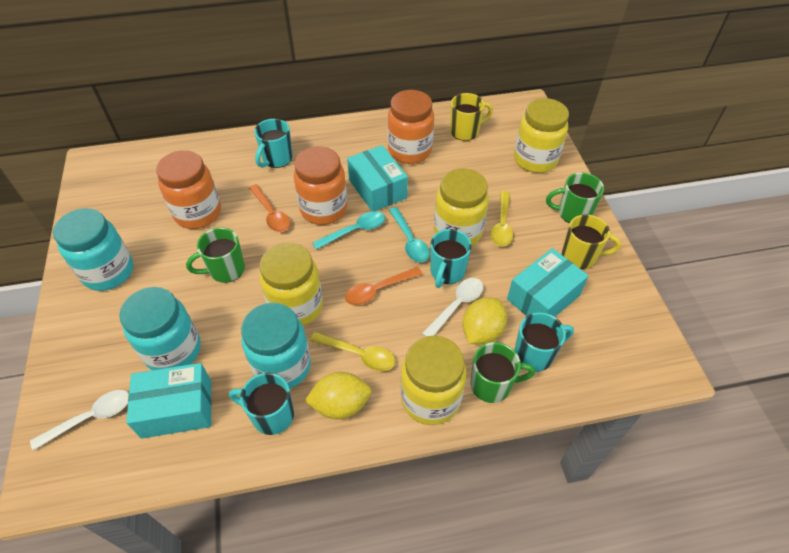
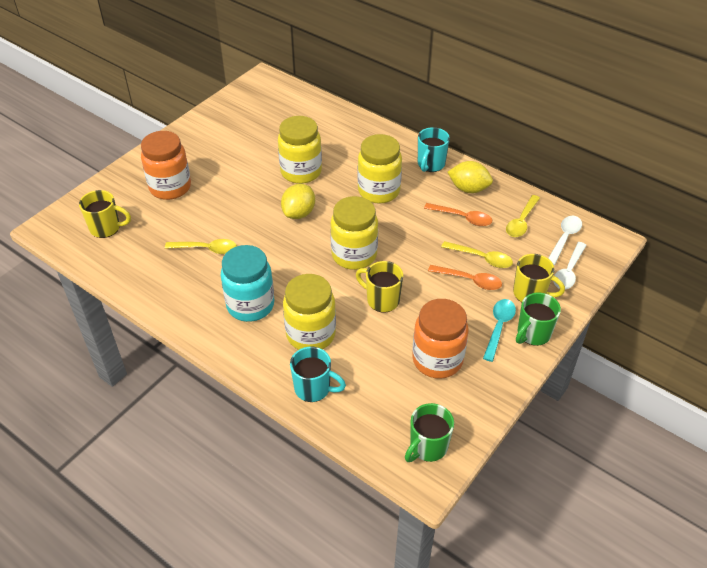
green mug: 3 -> 2
orange jar: 3 -> 2
turquoise box: 3 -> 0
turquoise jar: 3 -> 1
turquoise mug: 4 -> 2
turquoise spoon: 2 -> 1
yellow mug: 2 -> 3
yellow spoon: 2 -> 3

